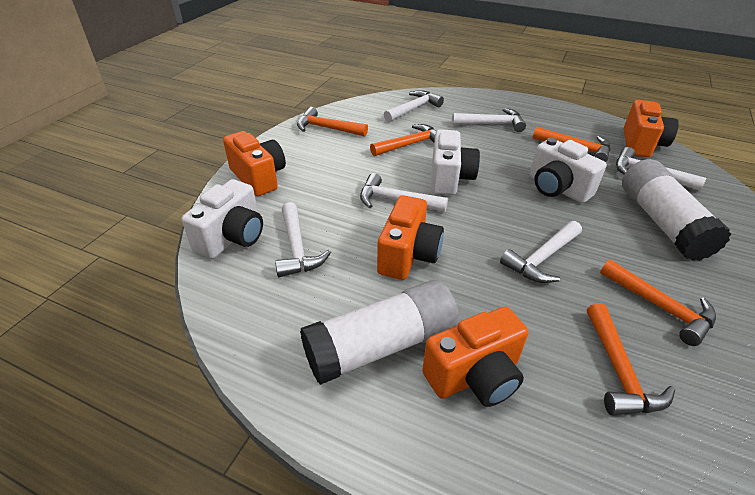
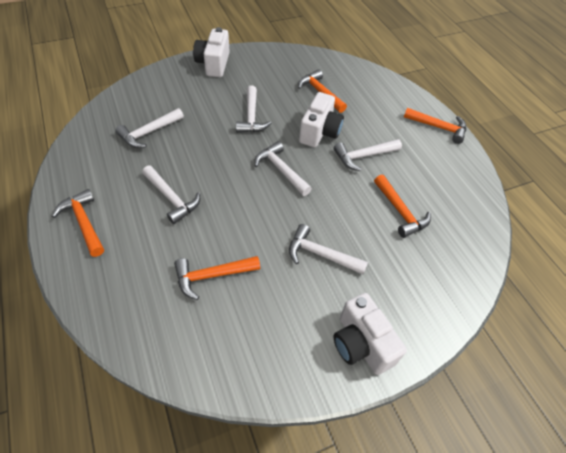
orange camera: 4 -> 0
white glue stick: 2 -> 0

